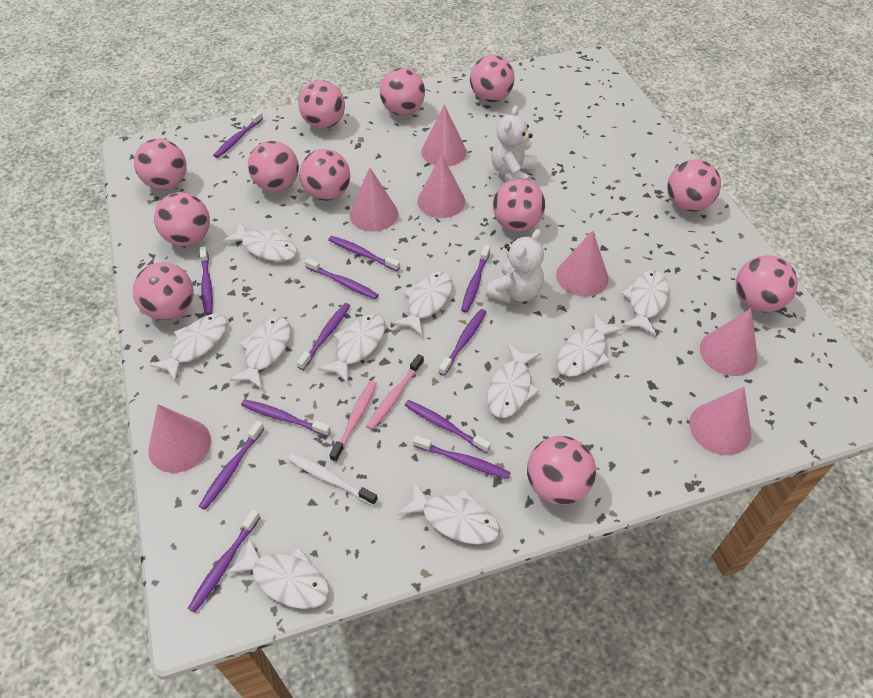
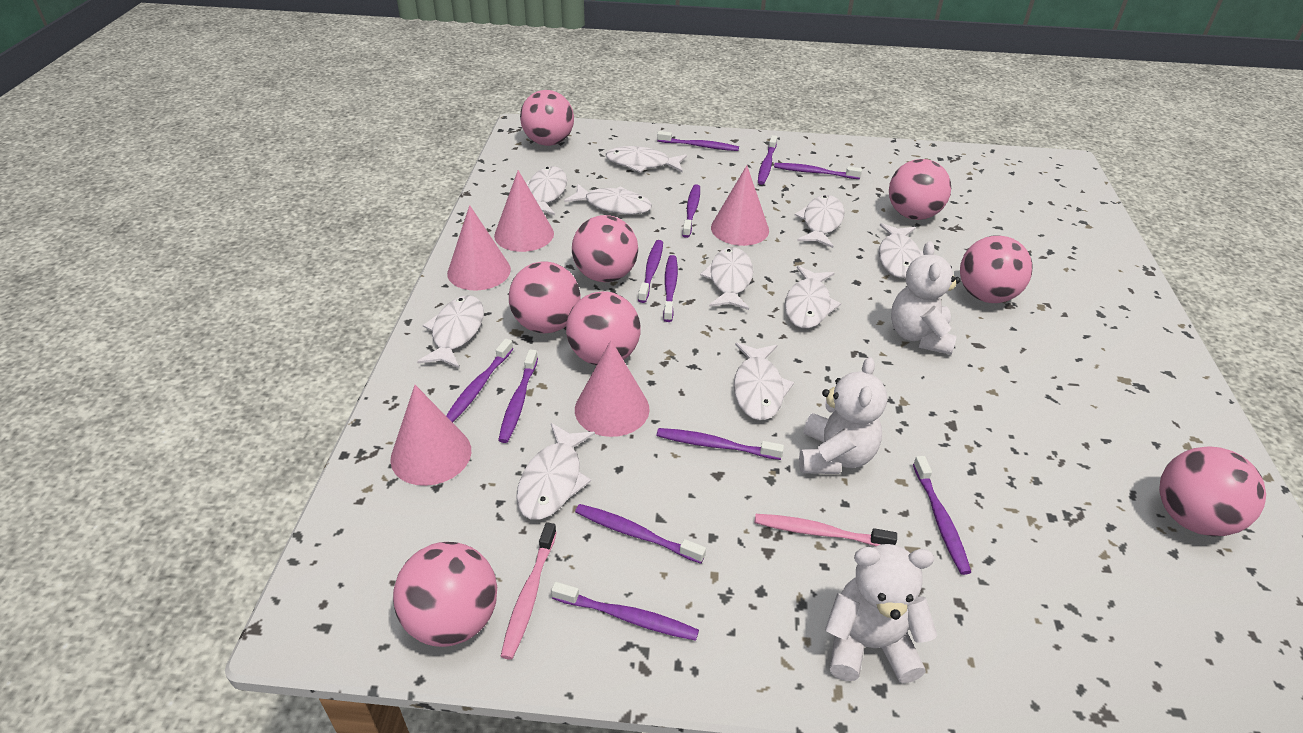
pink ball: 12 -> 8
pink cone: 7 -> 5
white teddy bear: 2 -> 3
white toothbrush: 1 -> 0

